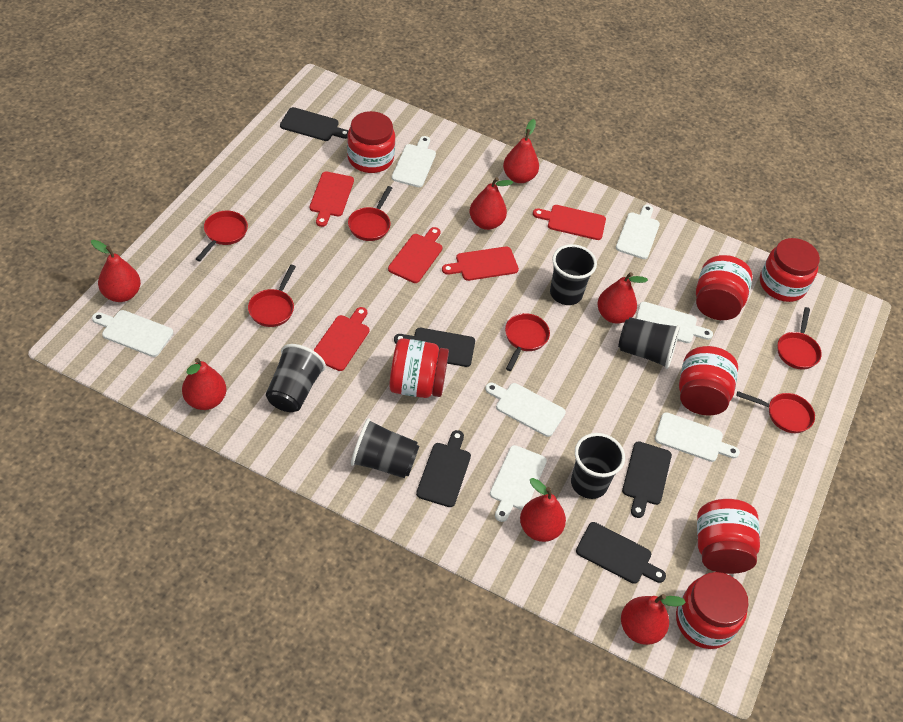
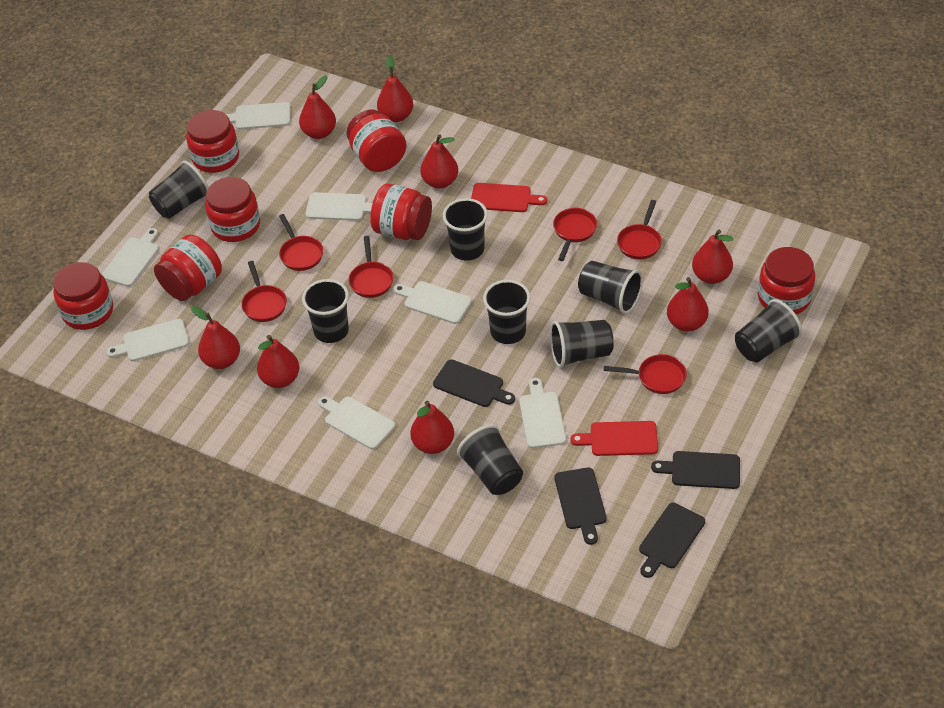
black cup: 5 -> 8
black cutting board: 5 -> 4
red cutting board: 5 -> 2
red pear: 7 -> 8

